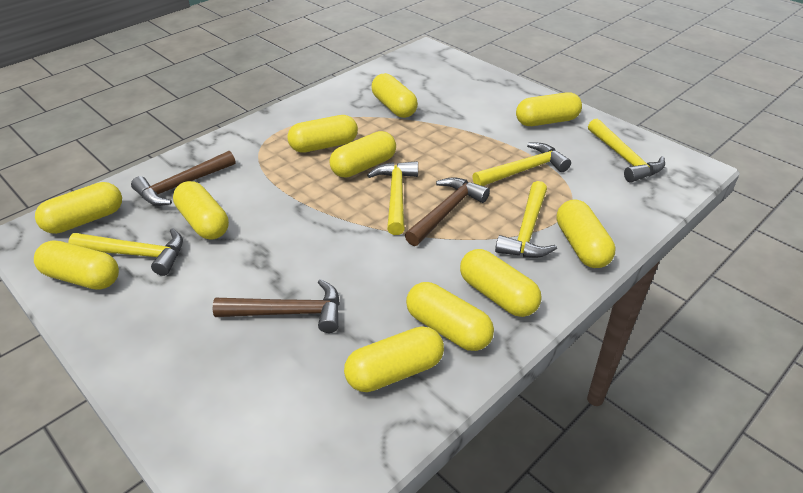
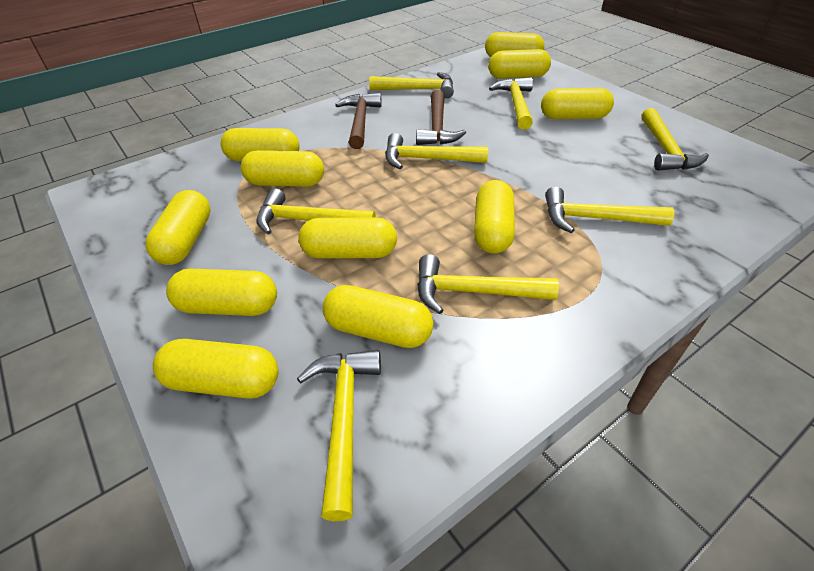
brown hammer: 3 -> 2
yellow hammer: 5 -> 8

